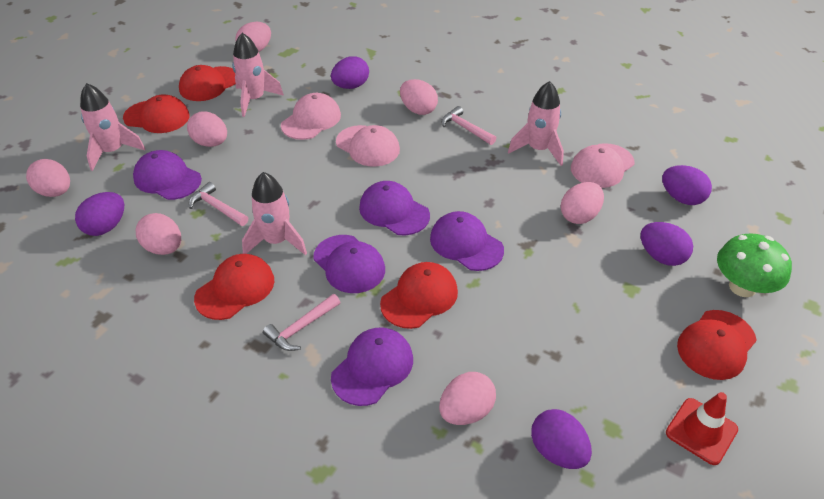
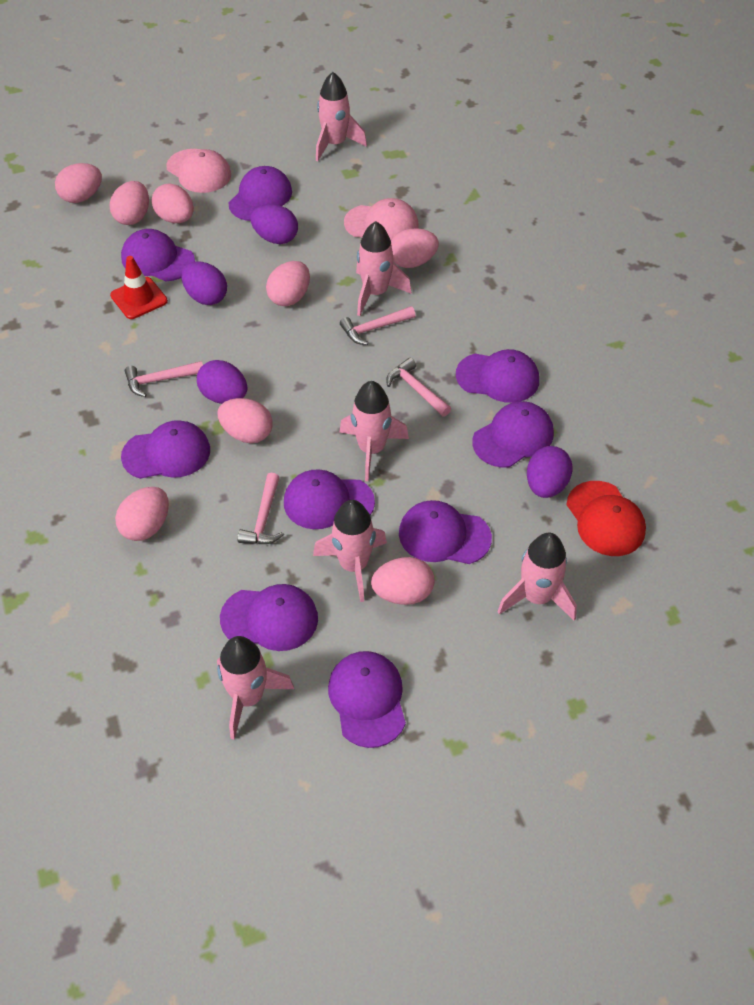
green mushroom: 1 -> 0
pink cap: 3 -> 2
pink egg: 7 -> 8
pink hammer: 3 -> 4
pink rocket: 4 -> 6
purple cap: 5 -> 9
purple egg: 5 -> 4
red cap: 5 -> 1

